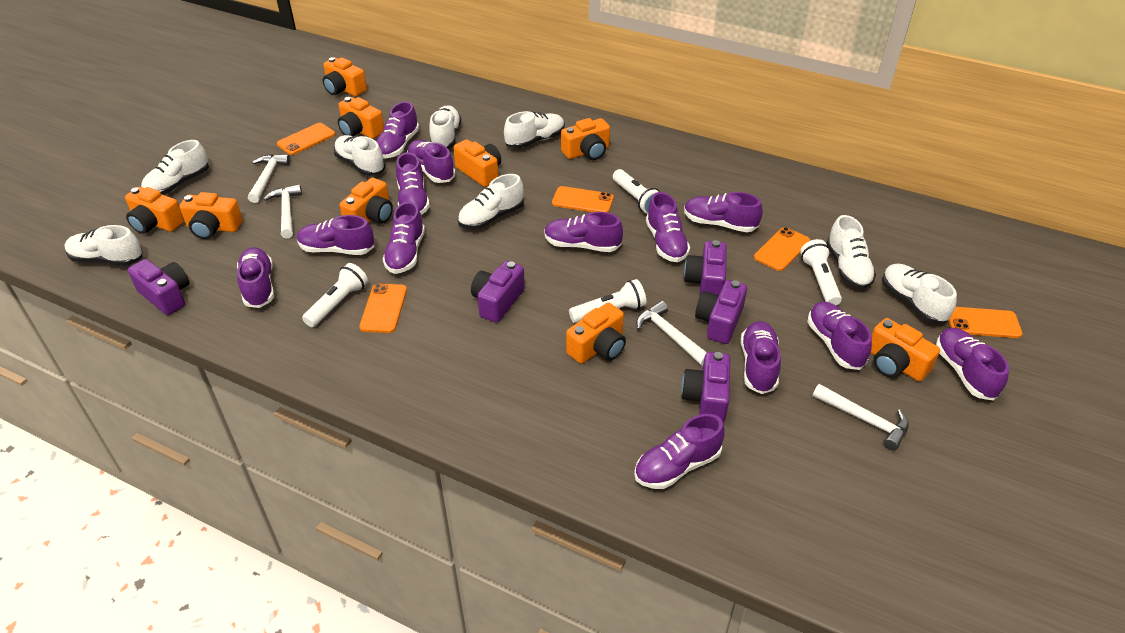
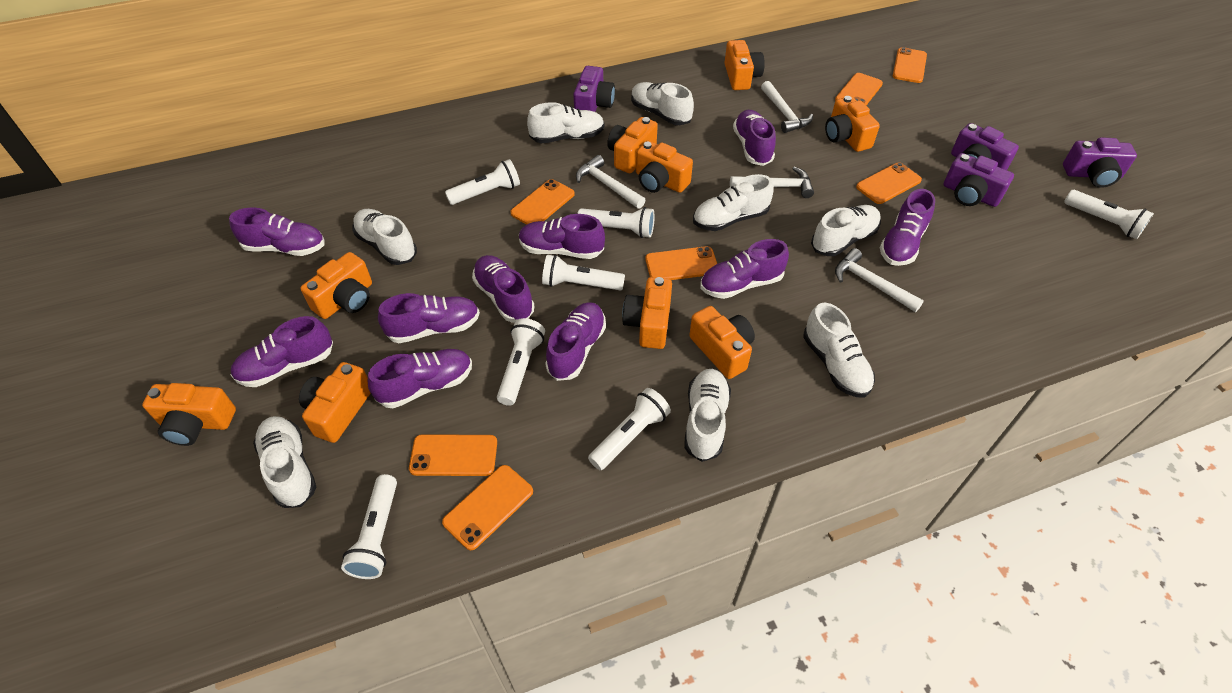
orange phone: 5 -> 7
purple camera: 5 -> 4
purple shoe: 13 -> 10
white flashlight: 4 -> 7

